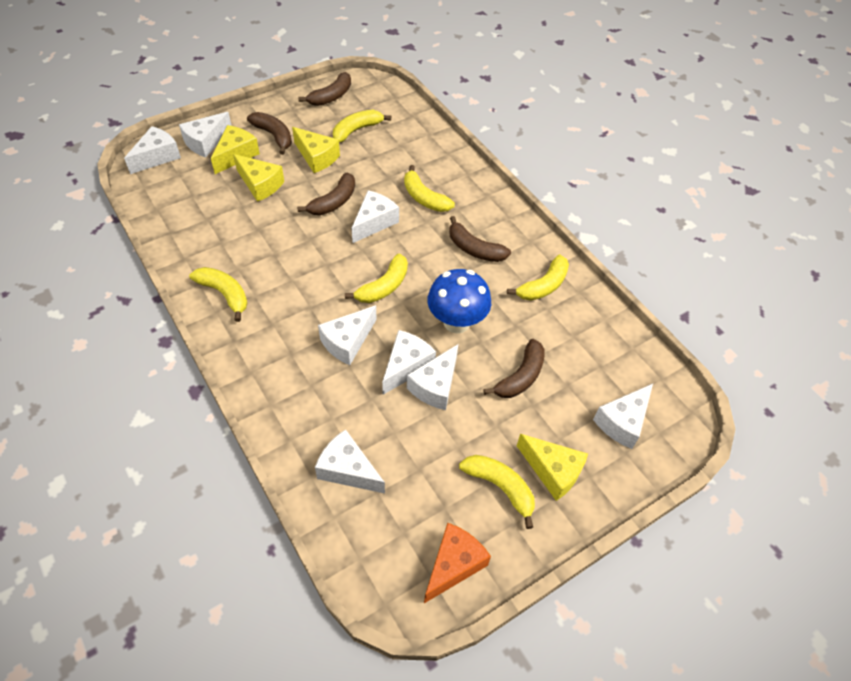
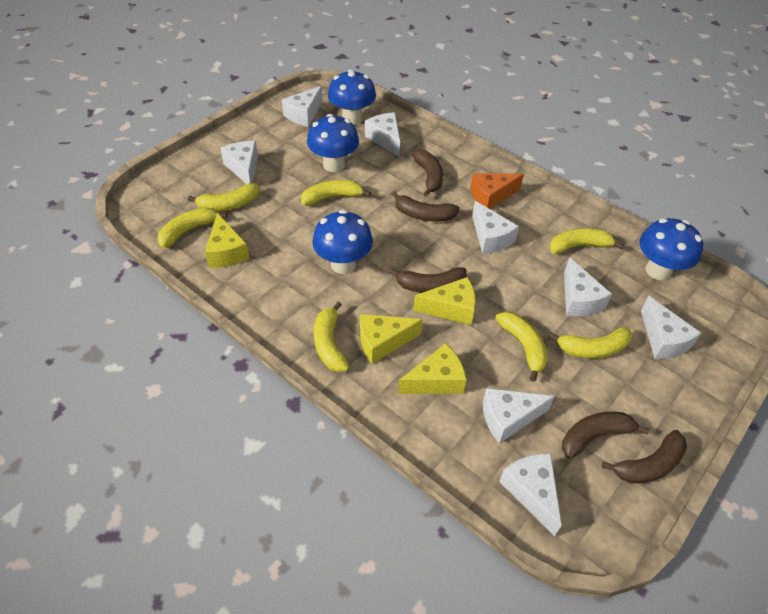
blue mushroom: 1 -> 4
yellow banana: 6 -> 7

